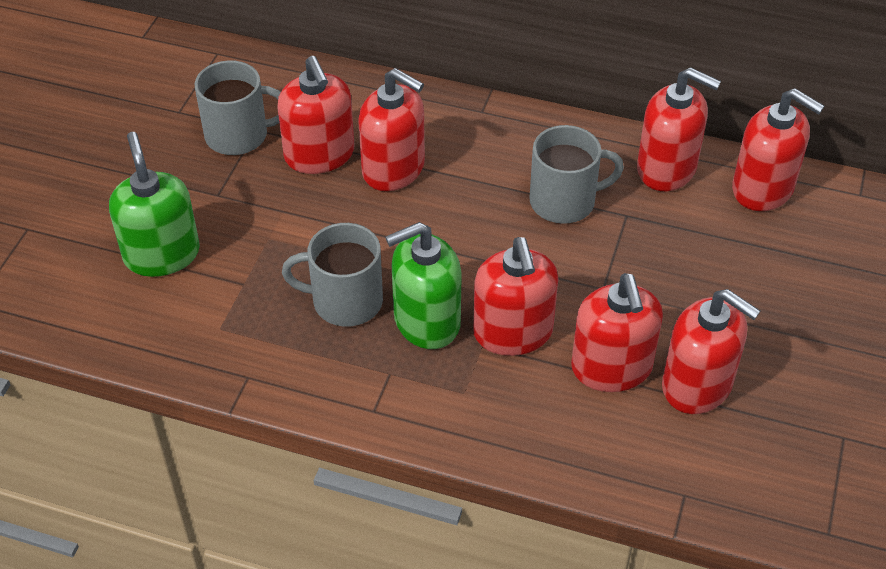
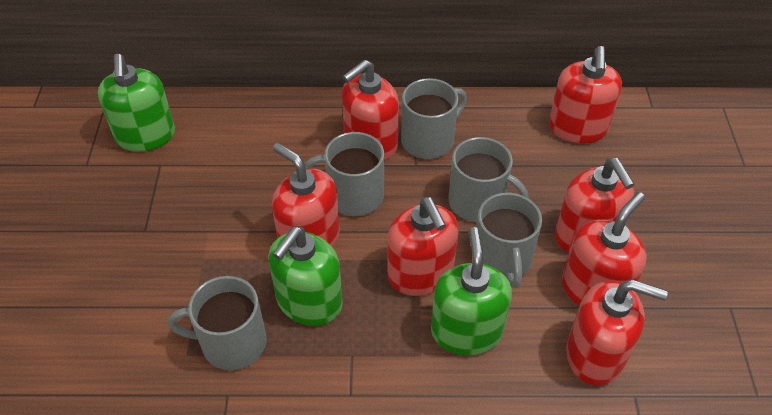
green soap dispenser: 2 -> 3
grey mug: 3 -> 5

